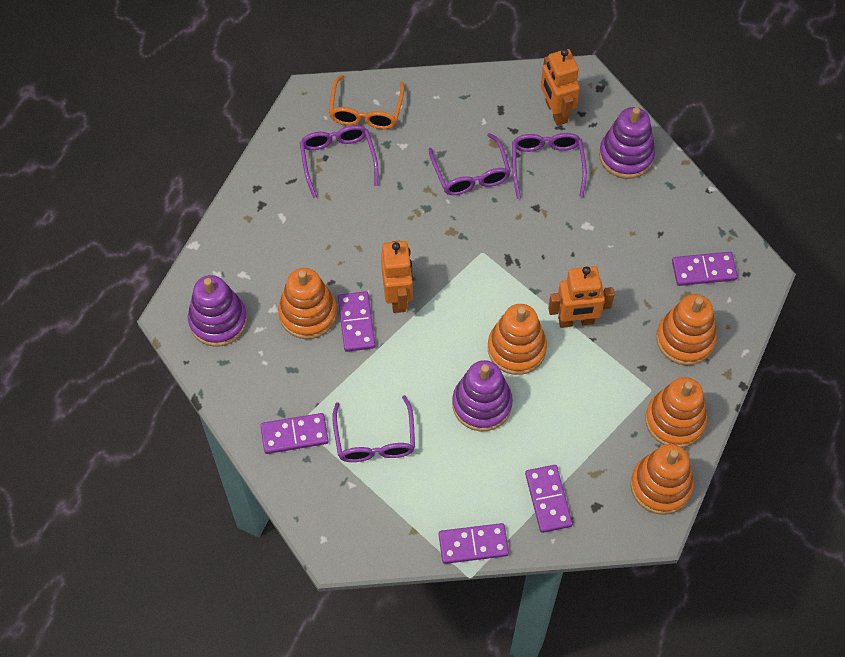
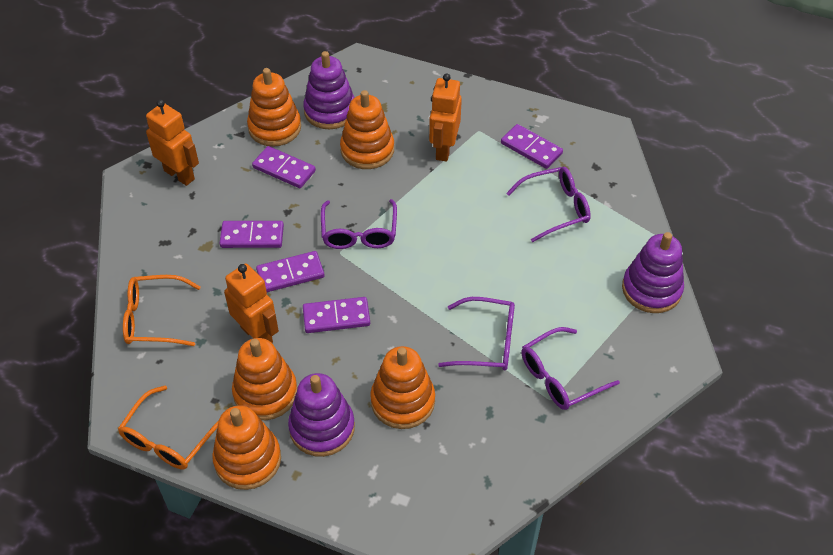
orange glasses: 1 -> 2

